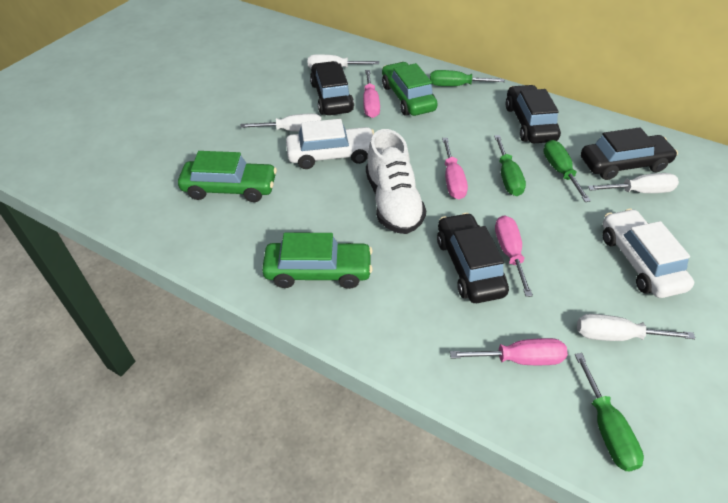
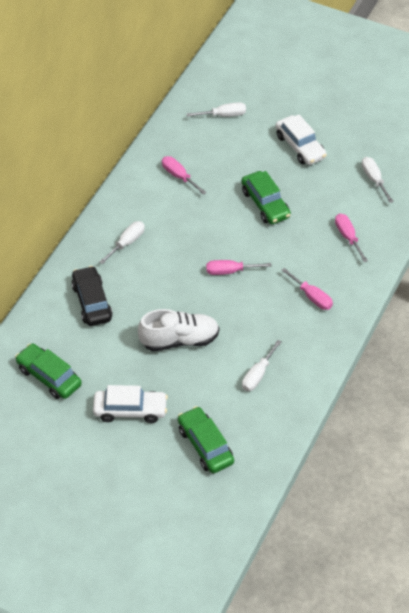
black car: 4 -> 1
green screwdriver: 4 -> 0

